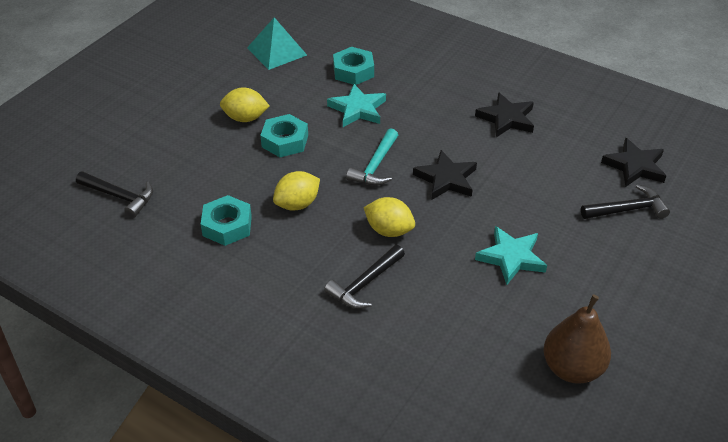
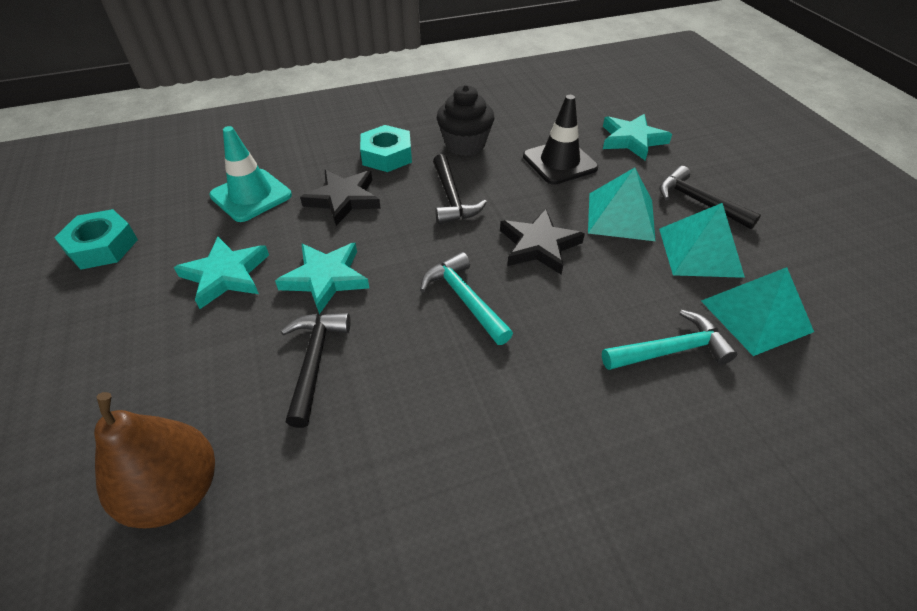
black cupcake: 0 -> 1
black star: 3 -> 2
black traffic cone: 0 -> 1
turquoise hammer: 1 -> 2
turquoise nut: 3 -> 2
turquoise pyramid: 1 -> 3
turquoise star: 2 -> 3
turquoise traffic cone: 0 -> 1
yellow lemon: 3 -> 0

